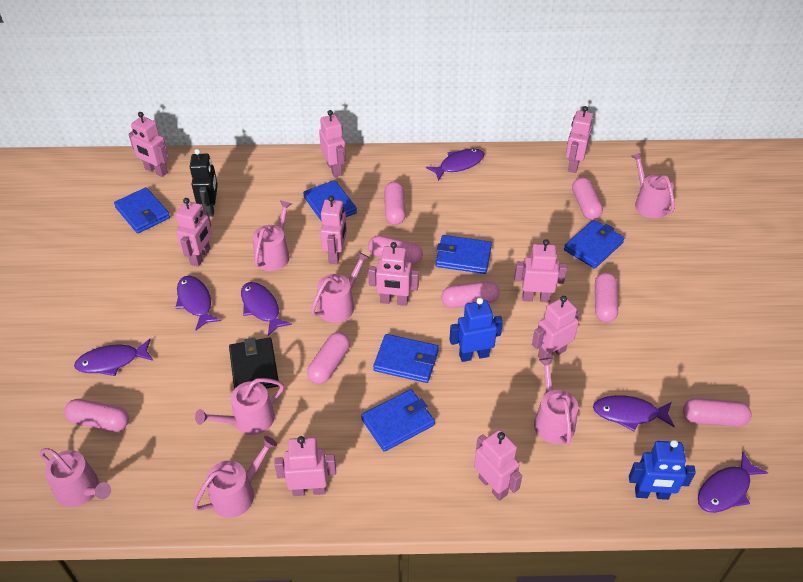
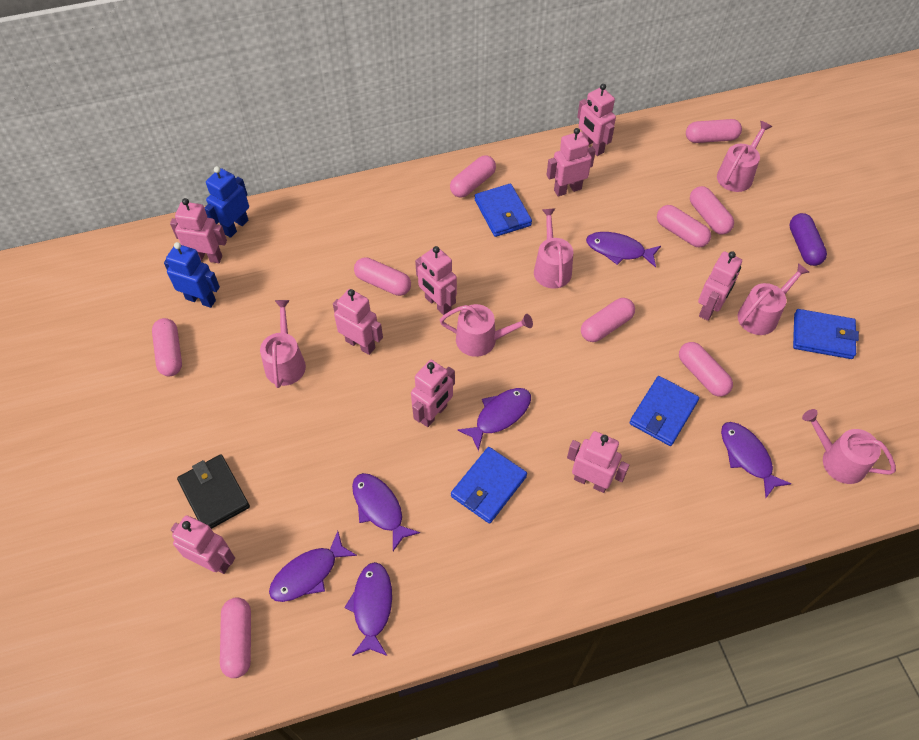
black robot: 1 -> 0
blue wallet: 6 -> 4
pink capsule: 8 -> 9
pink robot: 10 -> 9
pink watering can: 7 -> 6
purple capsule: 0 -> 1

